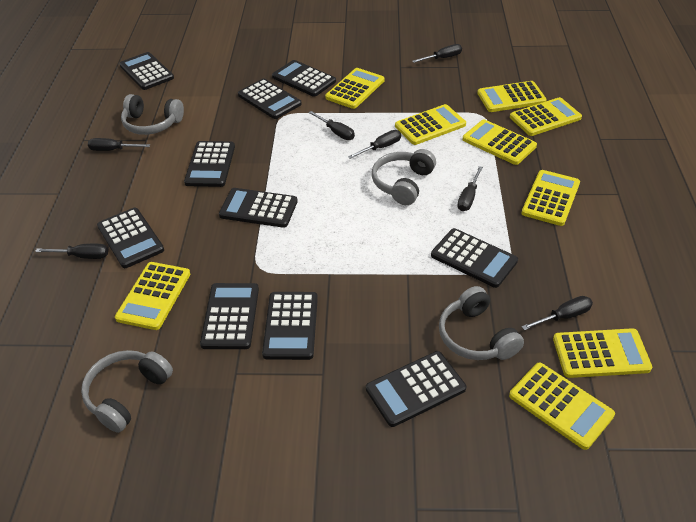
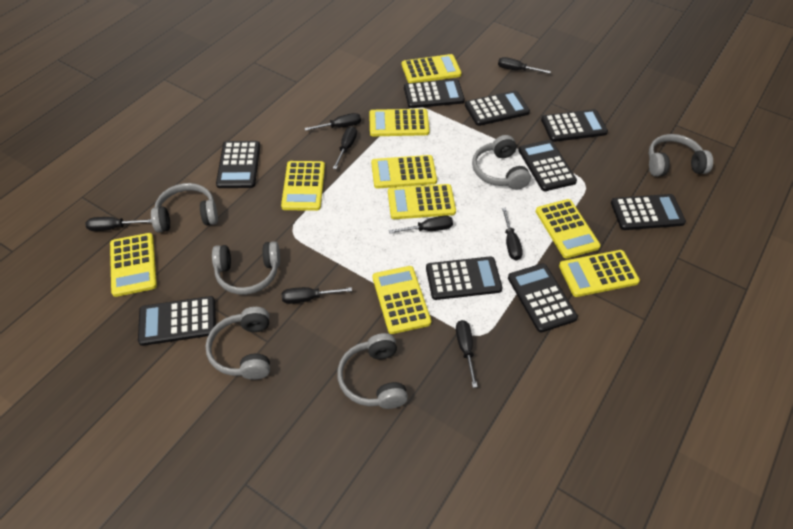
black calculator: 10 -> 9
black screwdriver: 7 -> 8
grey headphones: 4 -> 6

